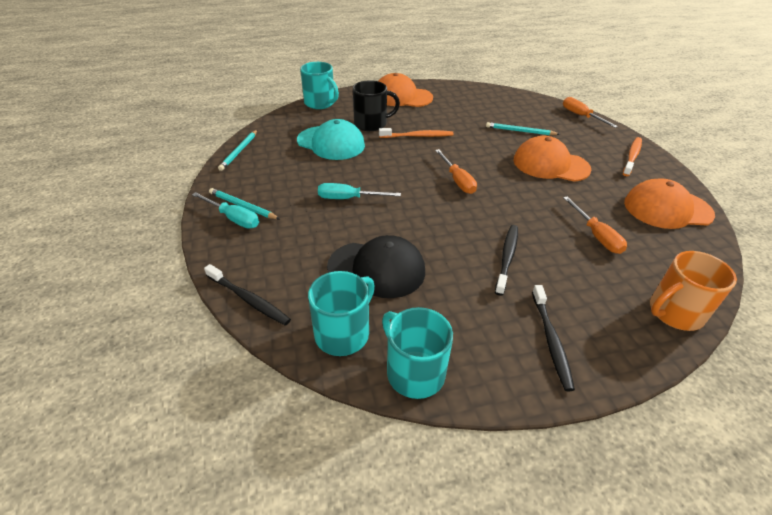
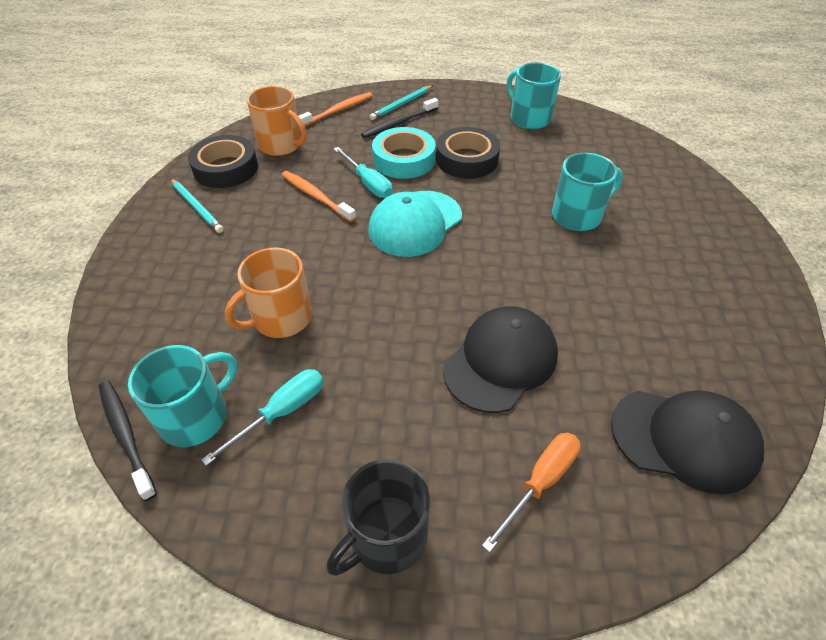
black cap: 1 -> 2
black tape: 0 -> 2
black toothbrush: 3 -> 2
orange cap: 3 -> 0
orange mug: 1 -> 2
orange screwdriver: 3 -> 1
turquoise pencil: 3 -> 2
turquoise tape: 0 -> 1

